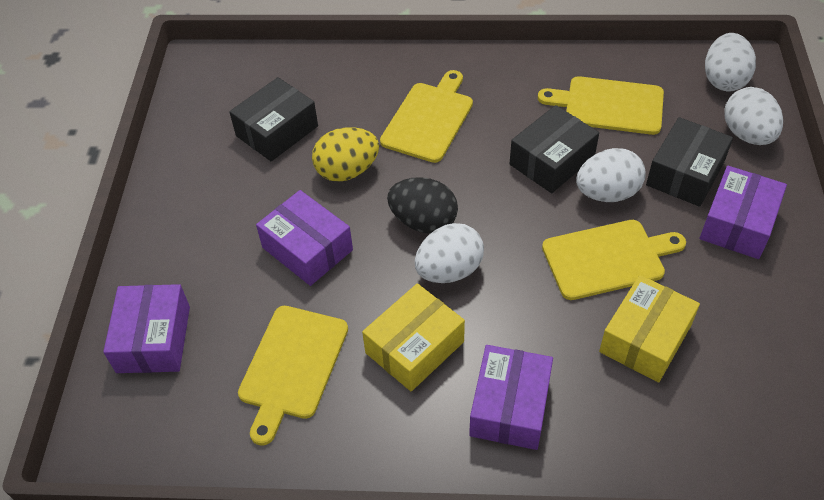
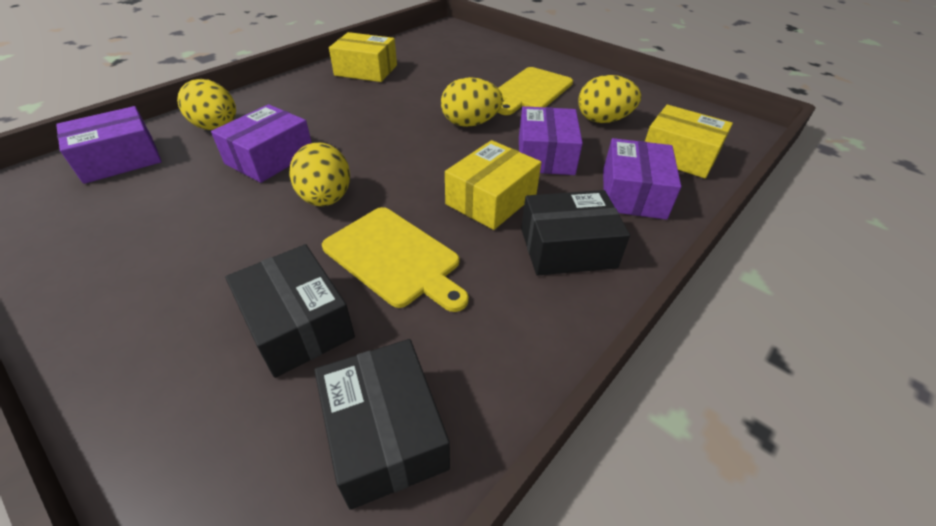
black egg: 1 -> 0
white egg: 4 -> 0
yellow box: 2 -> 3
yellow cutting board: 4 -> 2
yellow egg: 1 -> 4

